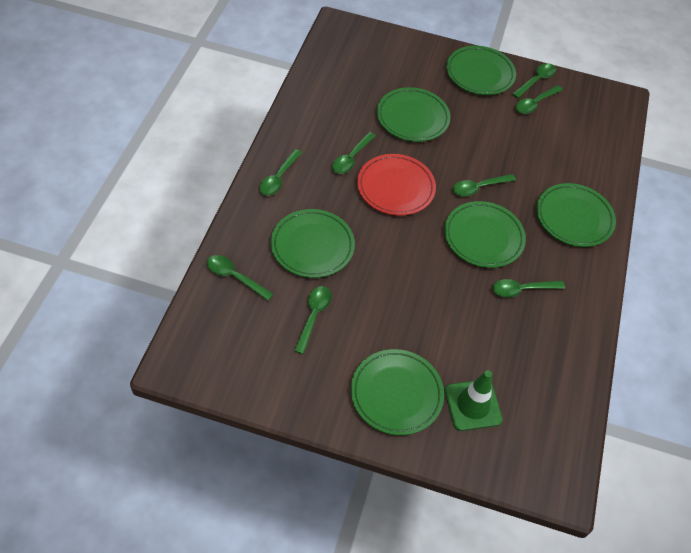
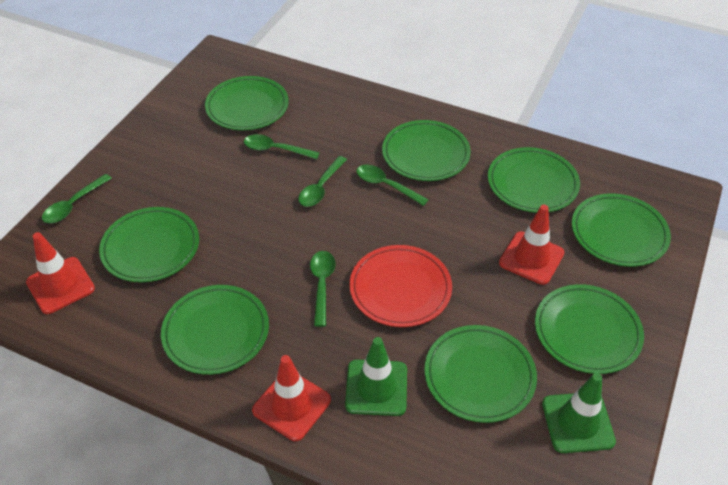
green plate: 6 -> 8
green spoon: 8 -> 5
green traffic cone: 1 -> 2
red traffic cone: 0 -> 3

